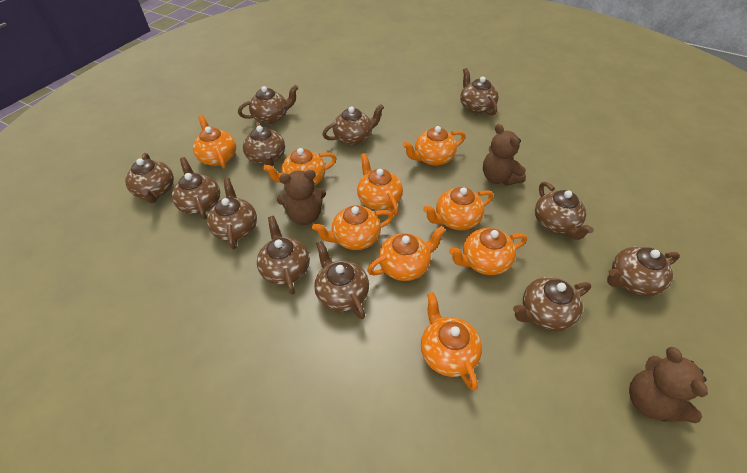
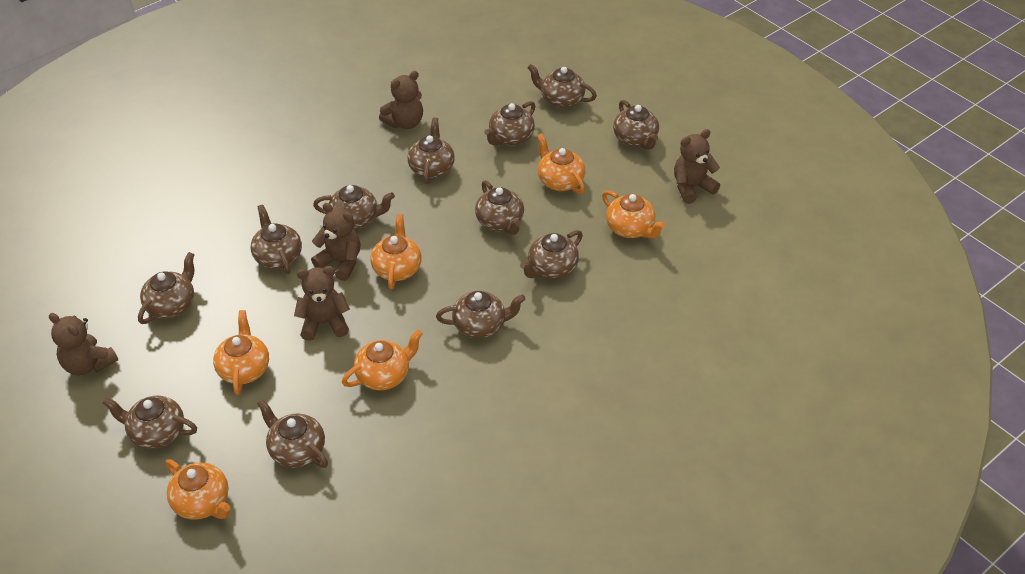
brown teddy bear: 3 -> 5
orange teapot: 9 -> 6

